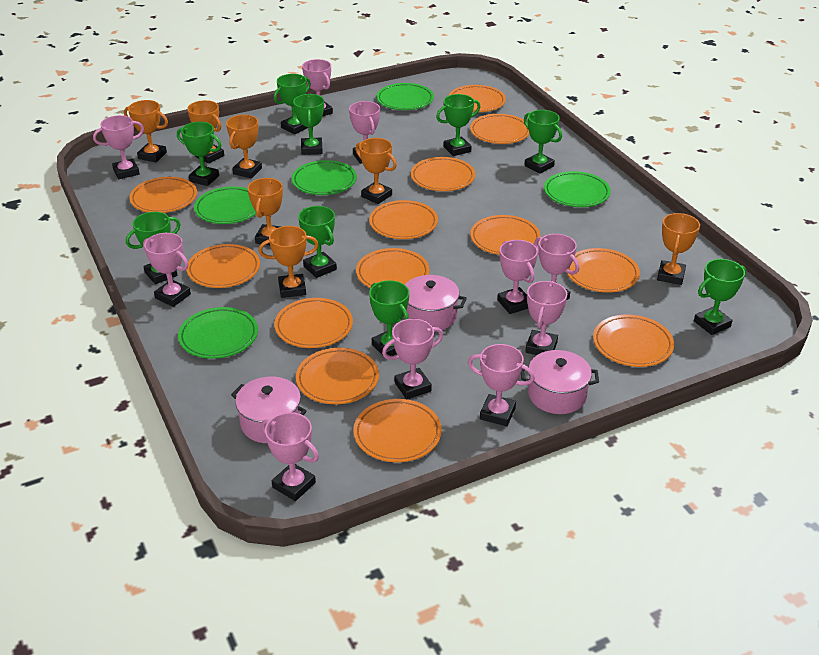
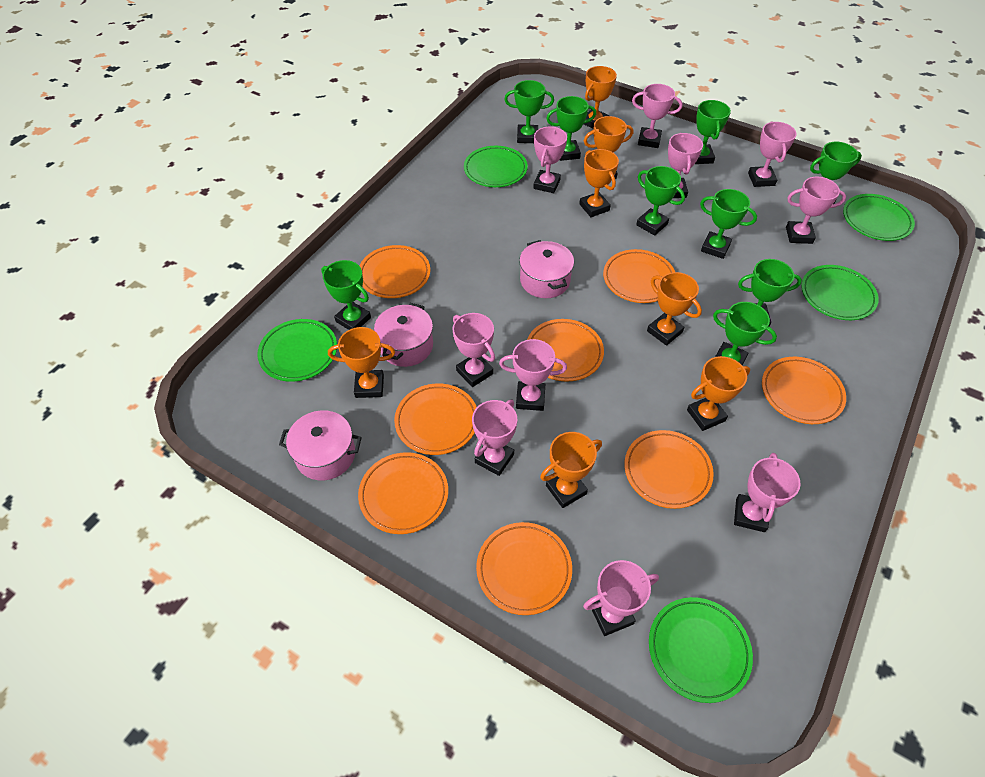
orange plate: 13 -> 8

